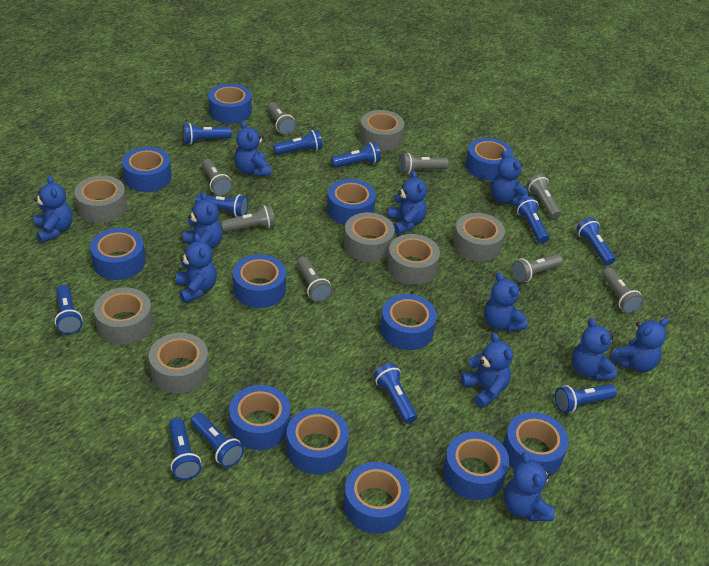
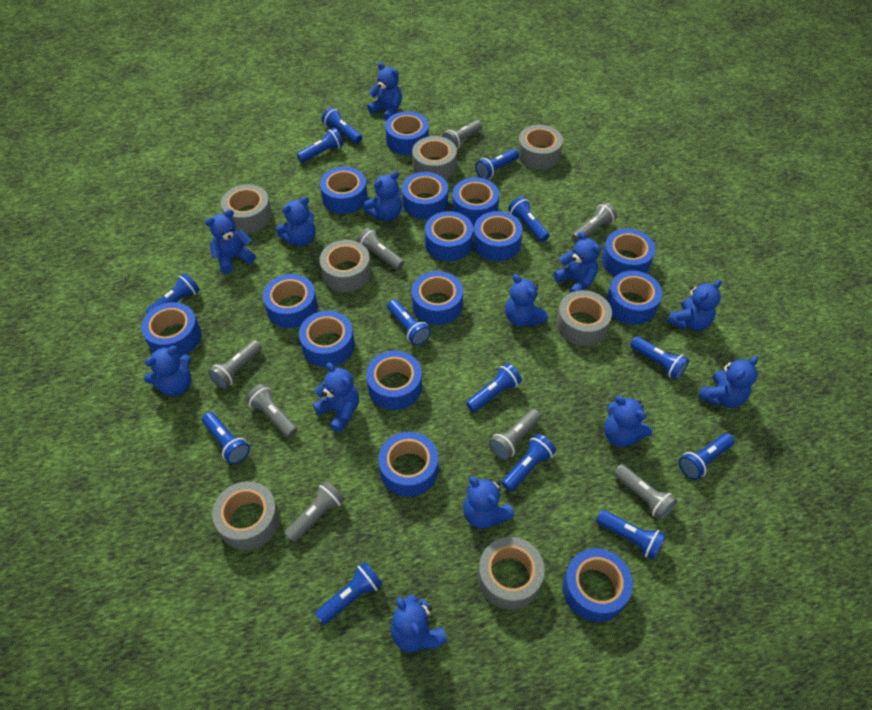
blue flashlight: 11 -> 13
blue tape: 12 -> 15
blue teddy bear: 11 -> 13

